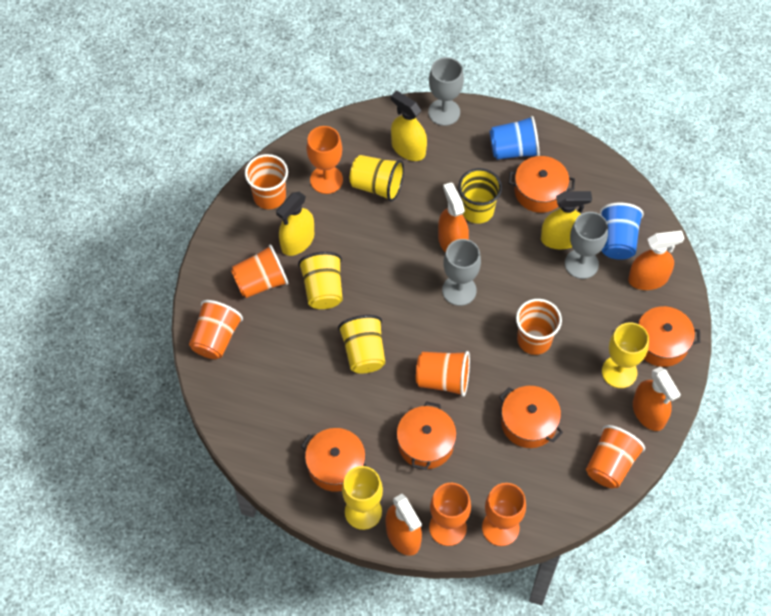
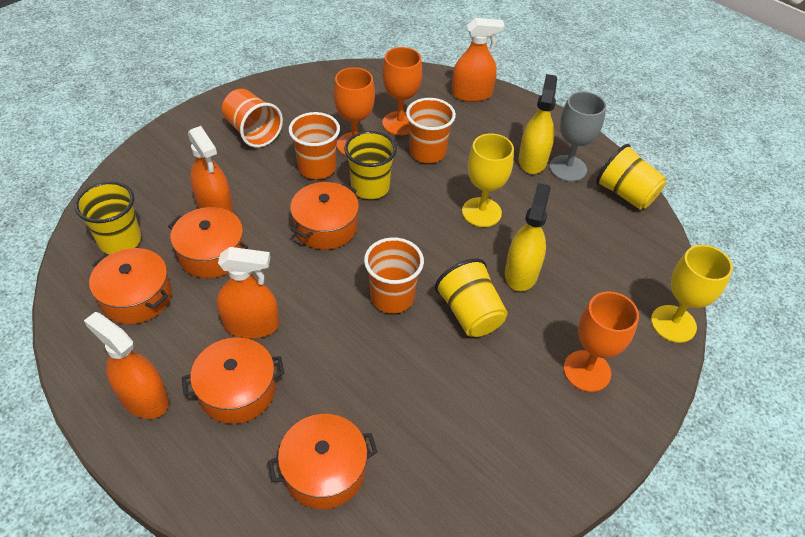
blue cup: 2 -> 0
grey goblet: 3 -> 1
orange cup: 6 -> 4
yellow spray bottle: 3 -> 2

